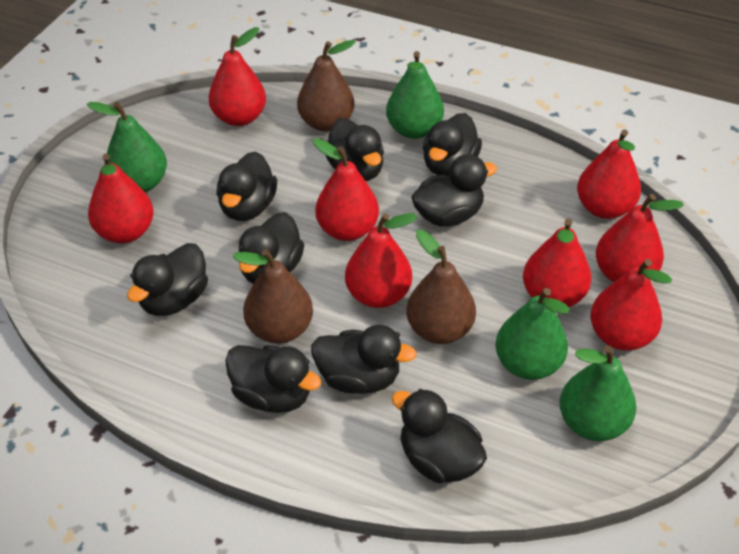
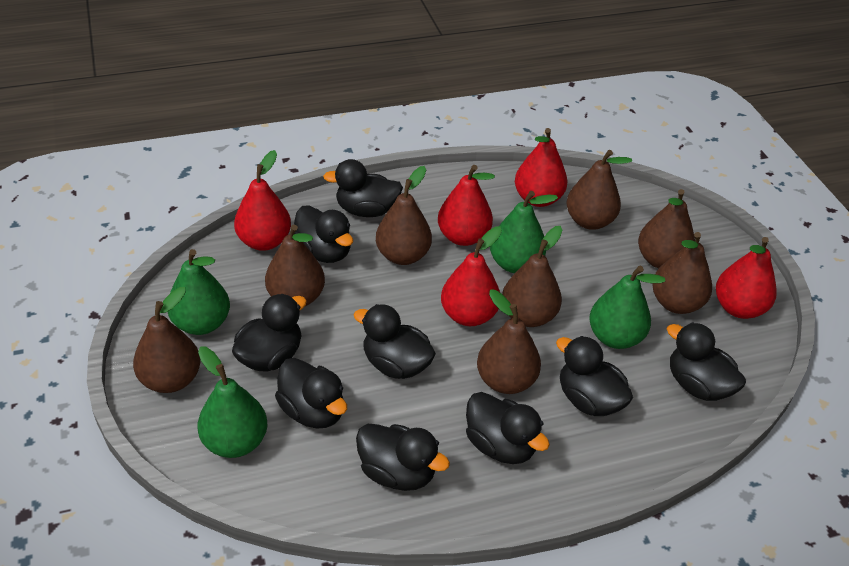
brown pear: 3 -> 8
red pear: 8 -> 5

